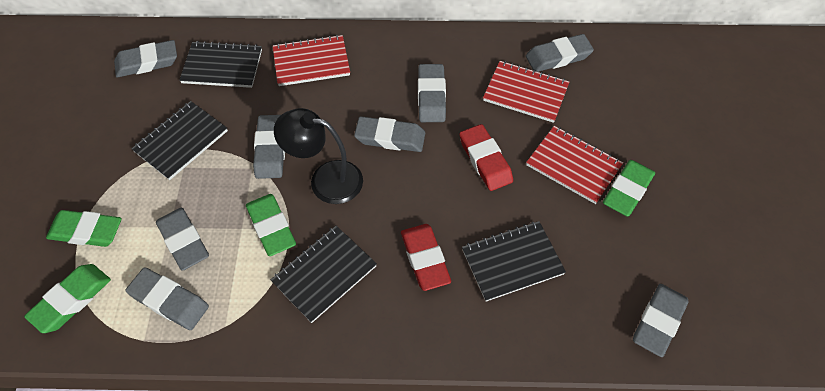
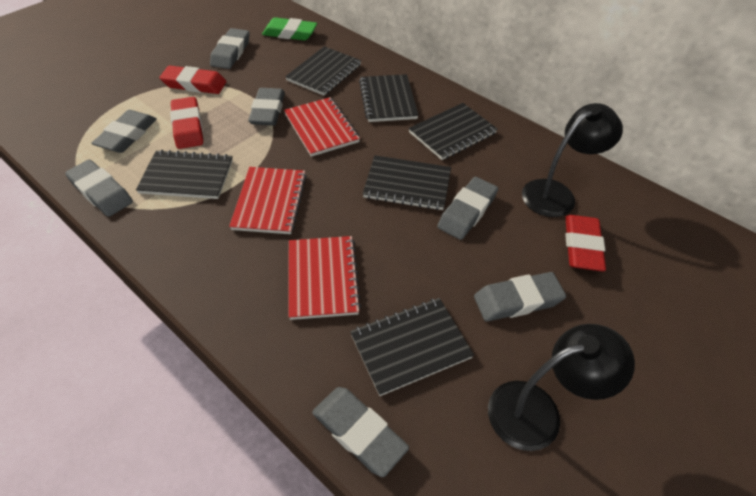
black lamp: 1 -> 2
black notebook: 4 -> 6
green eraser: 4 -> 1
grey eraser: 8 -> 7
red eraser: 2 -> 3

